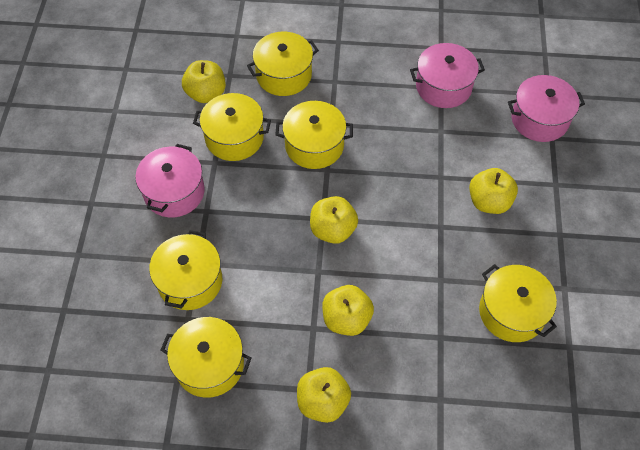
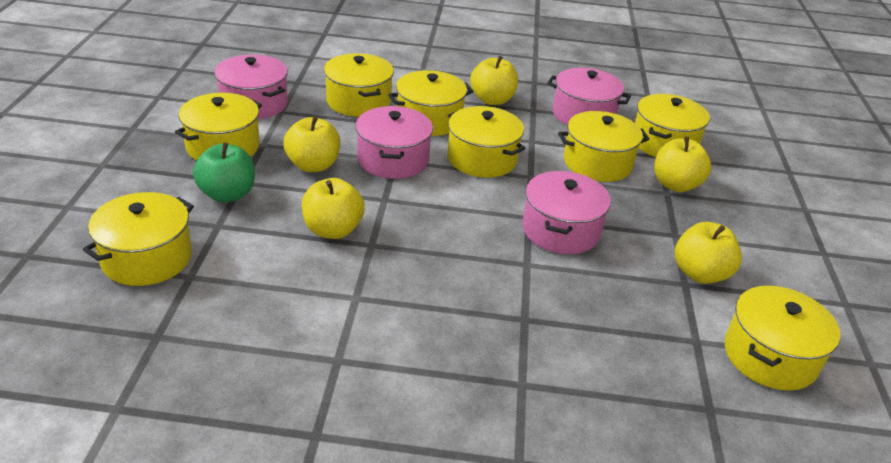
green apple: 0 -> 1
pink pot: 3 -> 4
yellow pot: 6 -> 8

